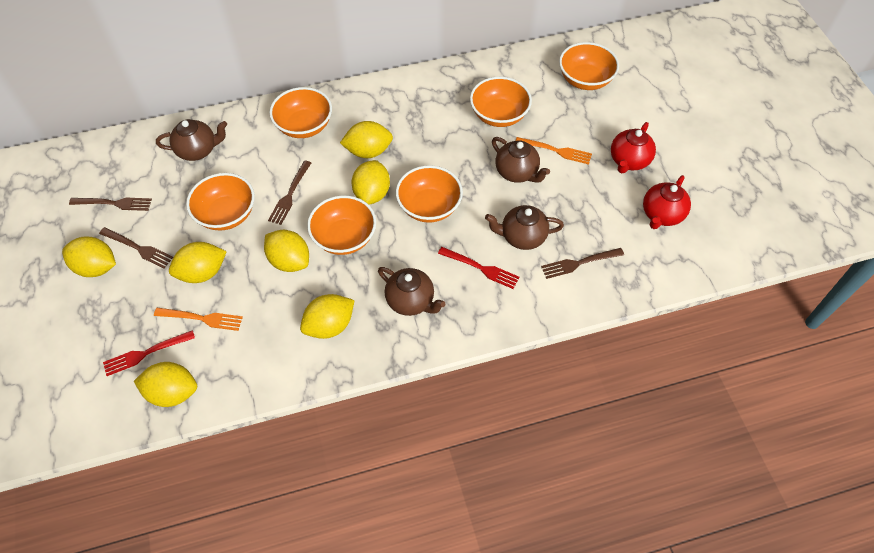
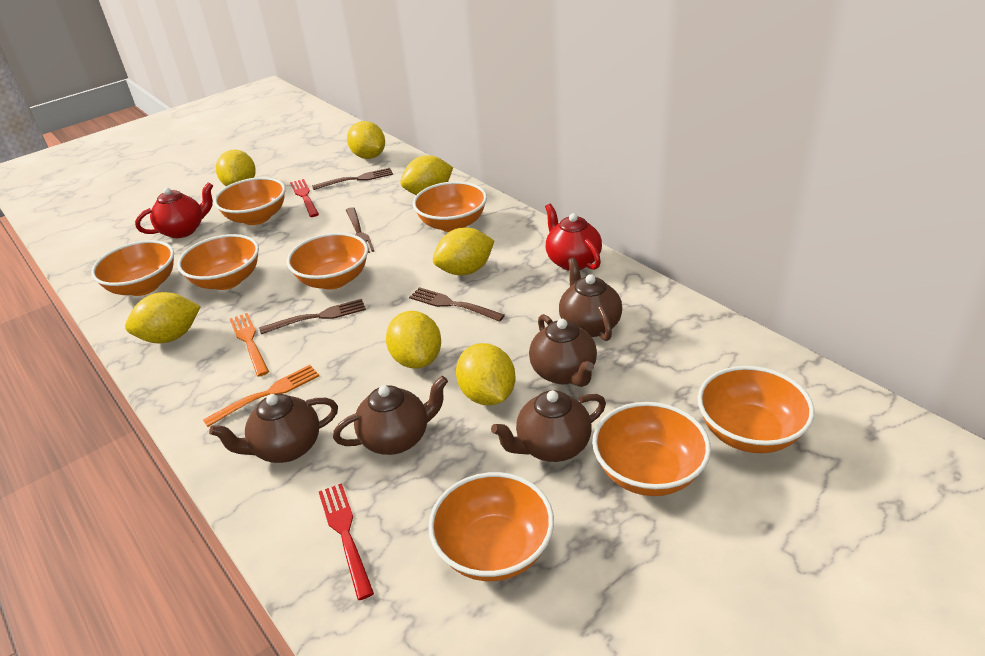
brown teapot: 4 -> 5
orange bowl: 6 -> 8

